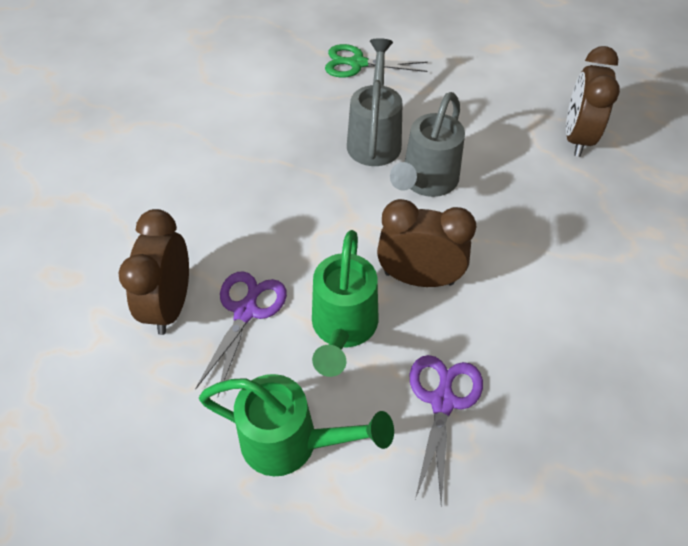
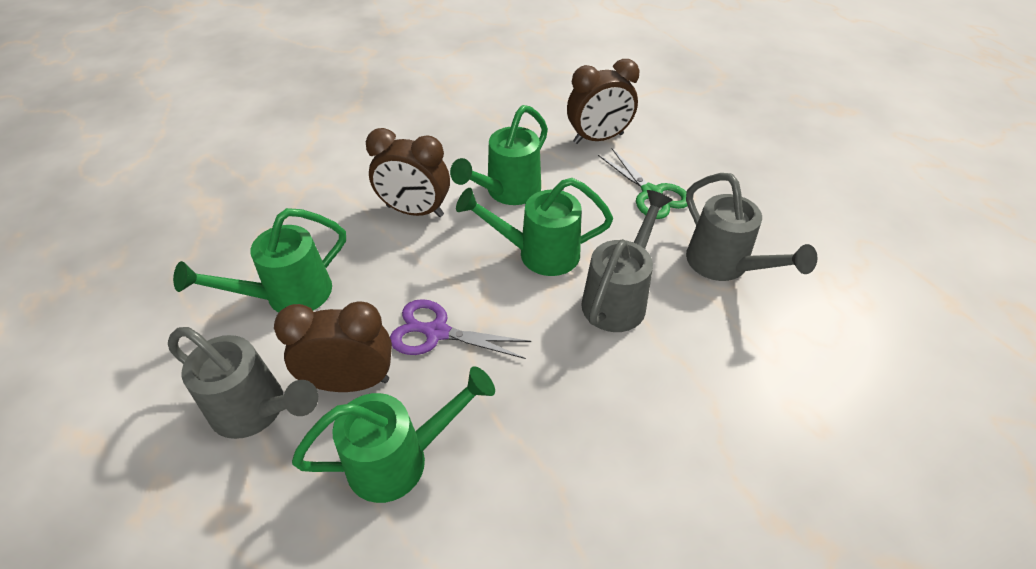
green watering can: 2 -> 4
grey watering can: 2 -> 3
purple scissors: 2 -> 1

